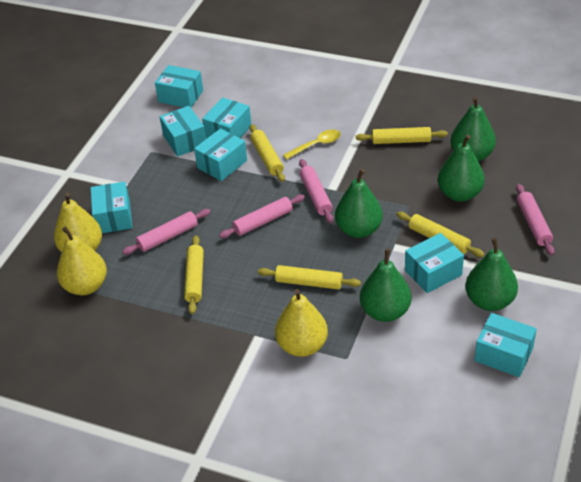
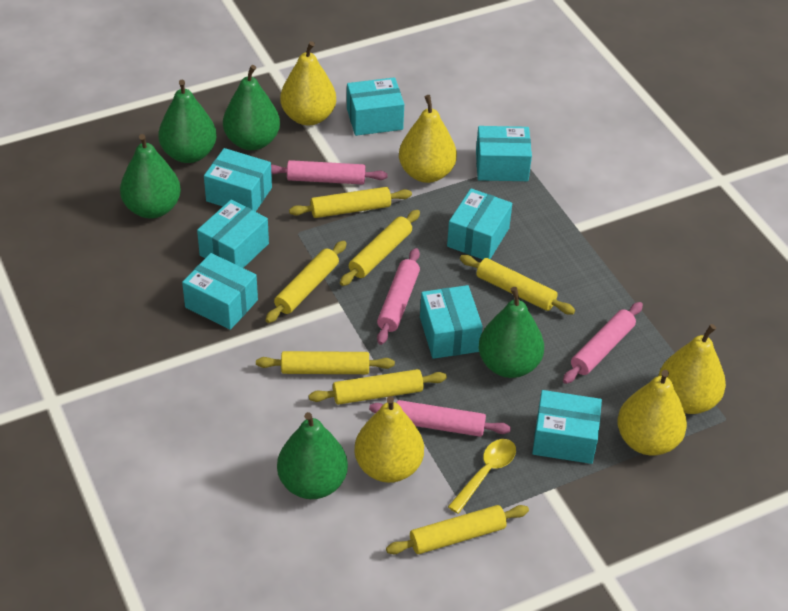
turquoise box: 7 -> 8
yellow pear: 3 -> 5
yellow rolling pin: 5 -> 7

